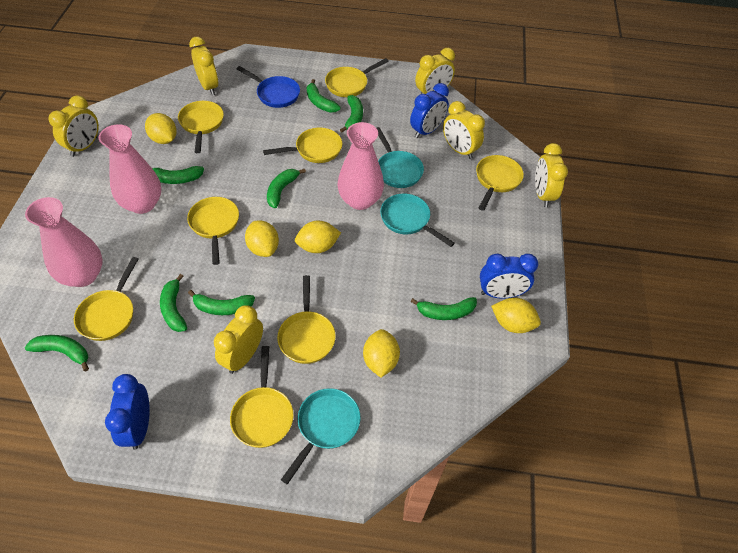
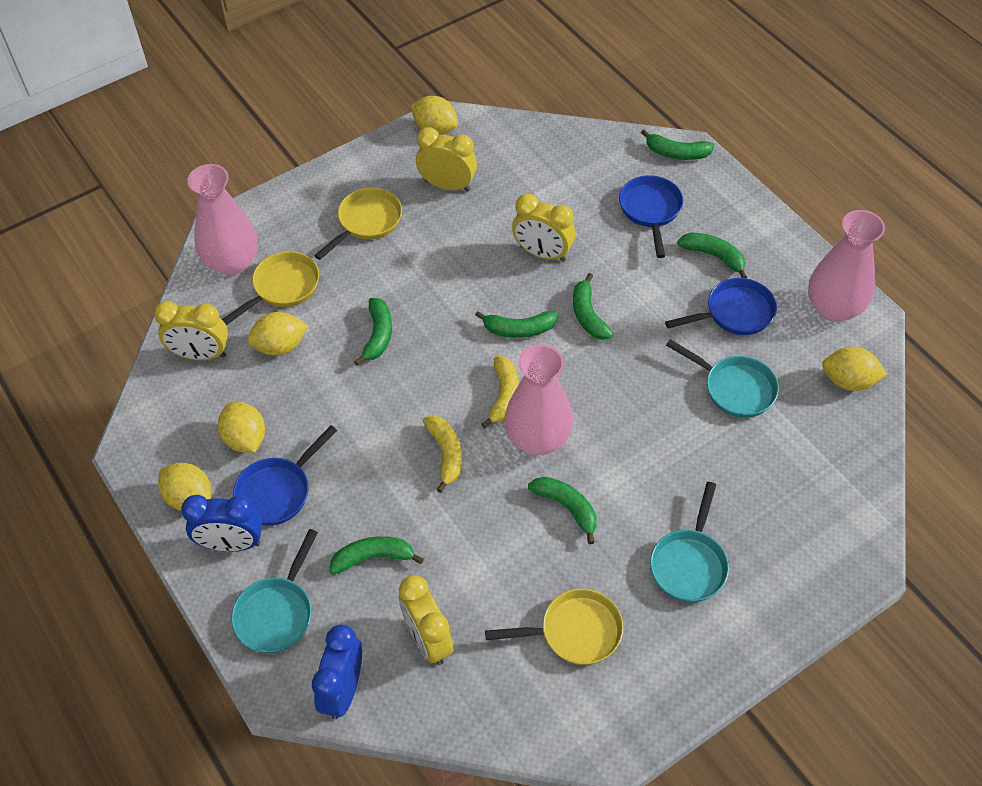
blue clock: 3 -> 2
blue pan: 1 -> 3
green banana: 8 -> 7
yellow banana: 0 -> 2
yellow clock: 6 -> 4
yellow pan: 8 -> 3

